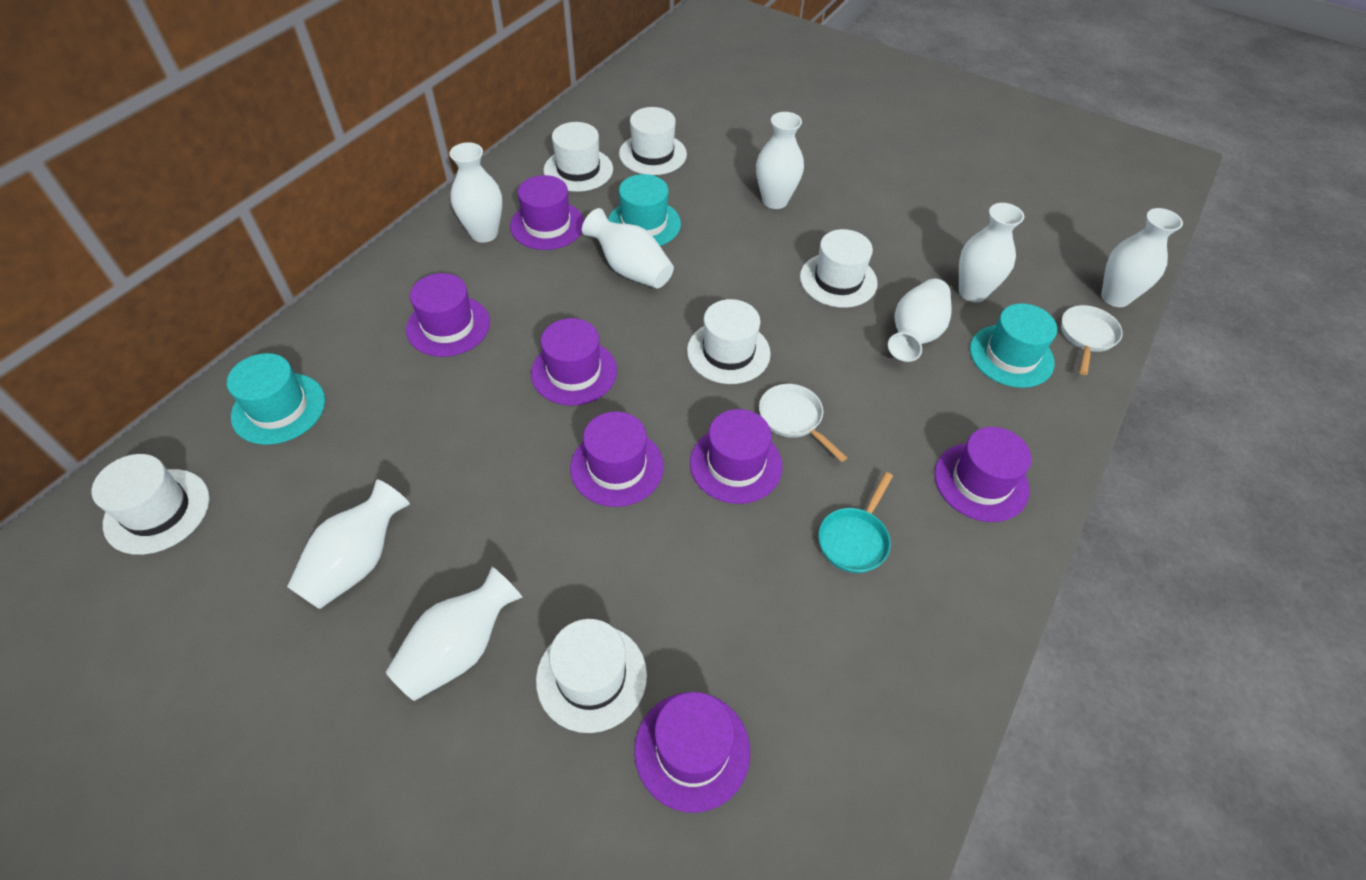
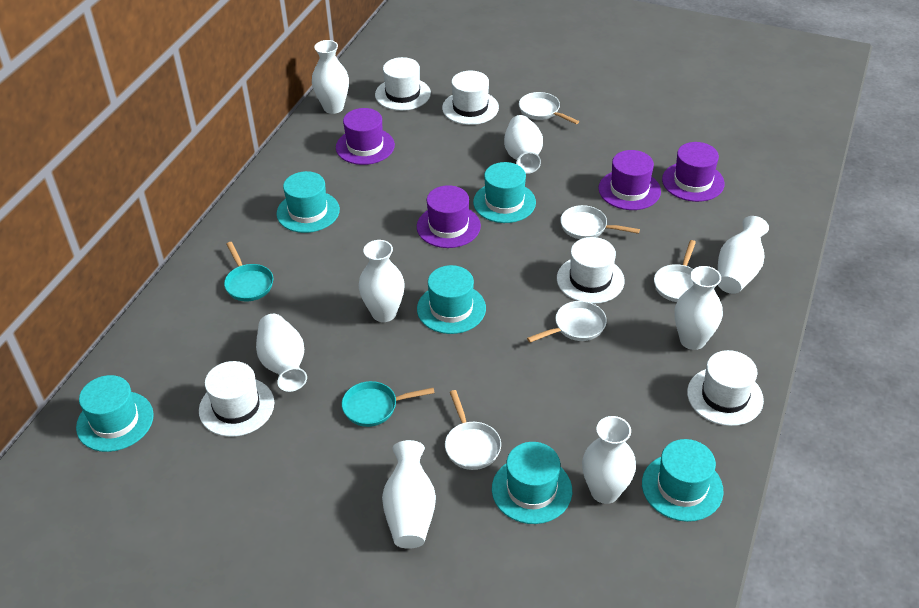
purple hat: 7 -> 4
turquoise hat: 3 -> 6
turquoise pan: 1 -> 2
white hat: 6 -> 5
white pan: 2 -> 5

